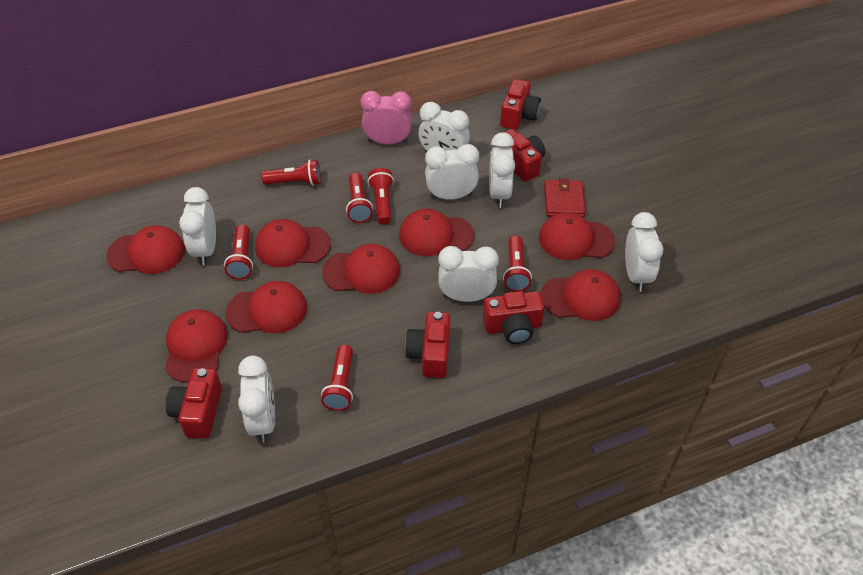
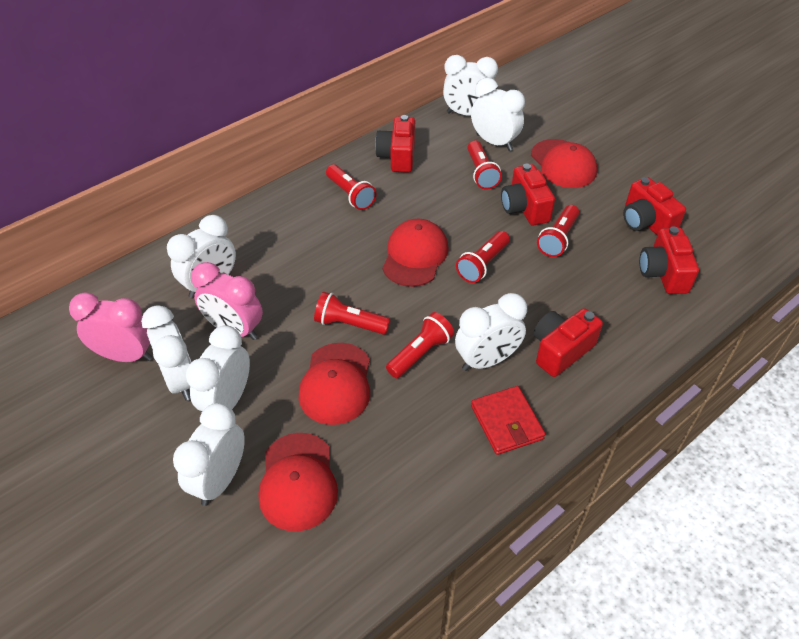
pink clock: 1 -> 2
red cap: 8 -> 4

